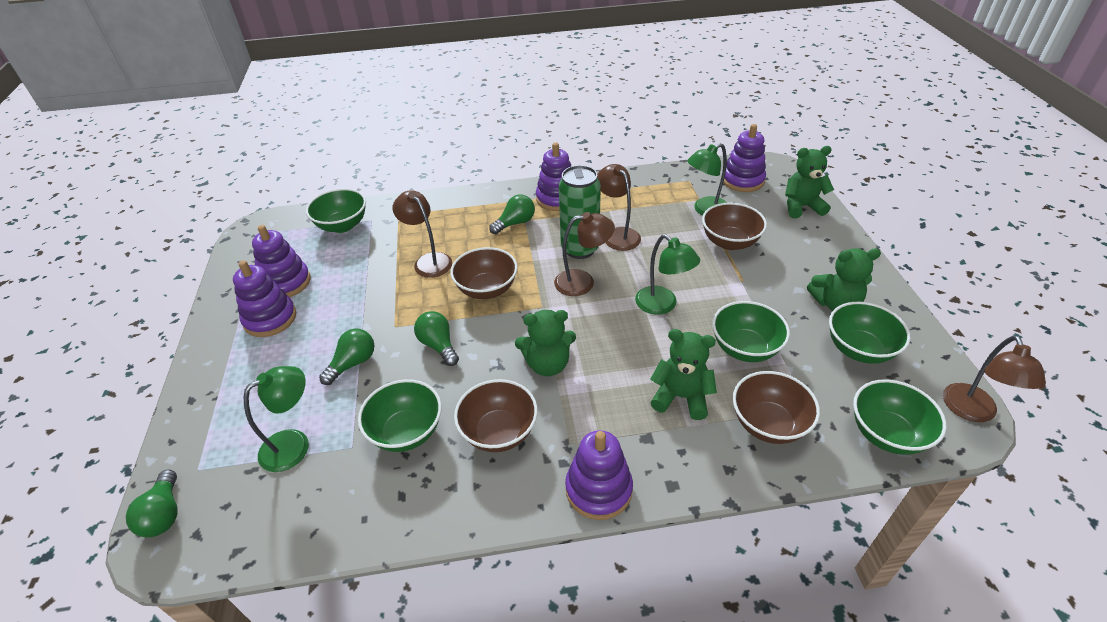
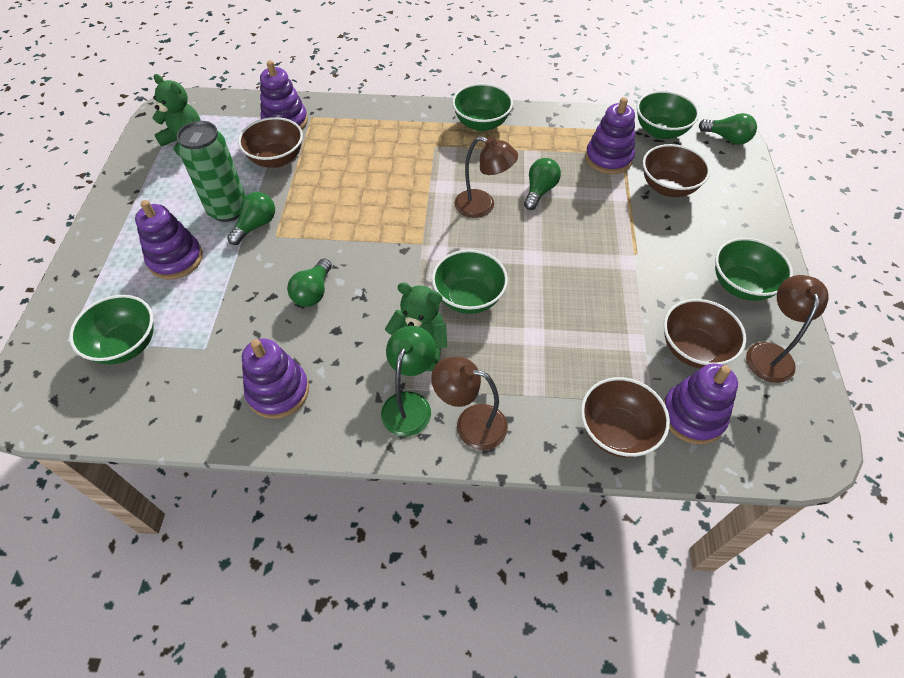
brown lamp: 4 -> 3
green lamp: 3 -> 1
green teddy bear: 4 -> 2

